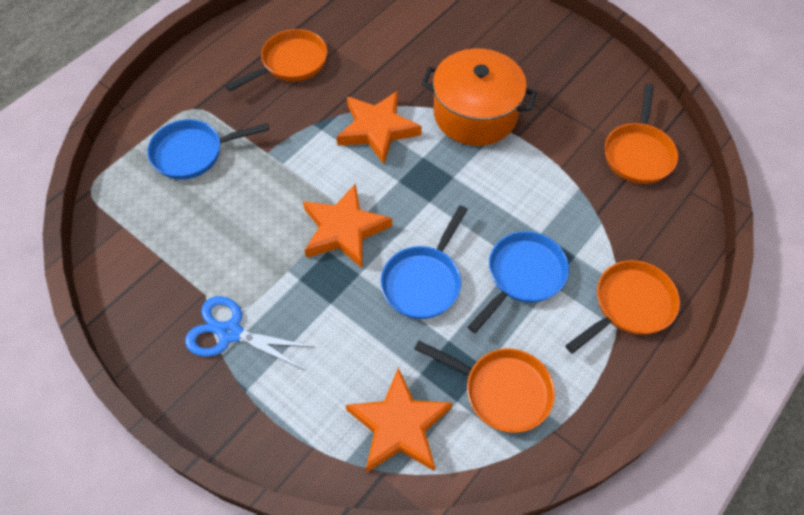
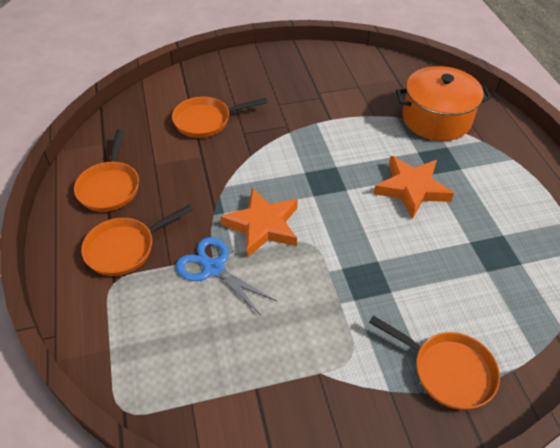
blue pan: 3 -> 0
orange star: 3 -> 2

